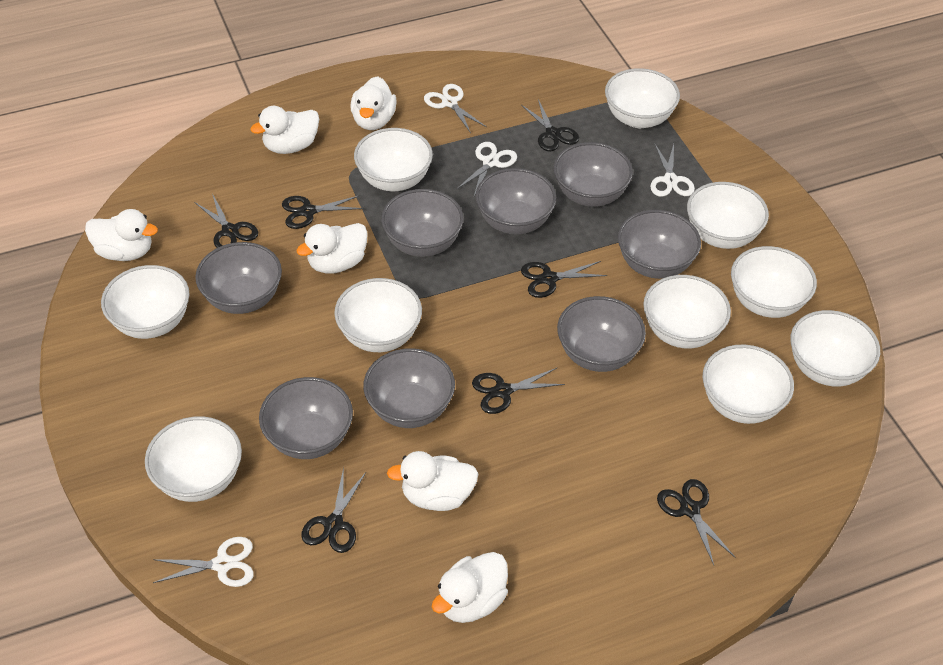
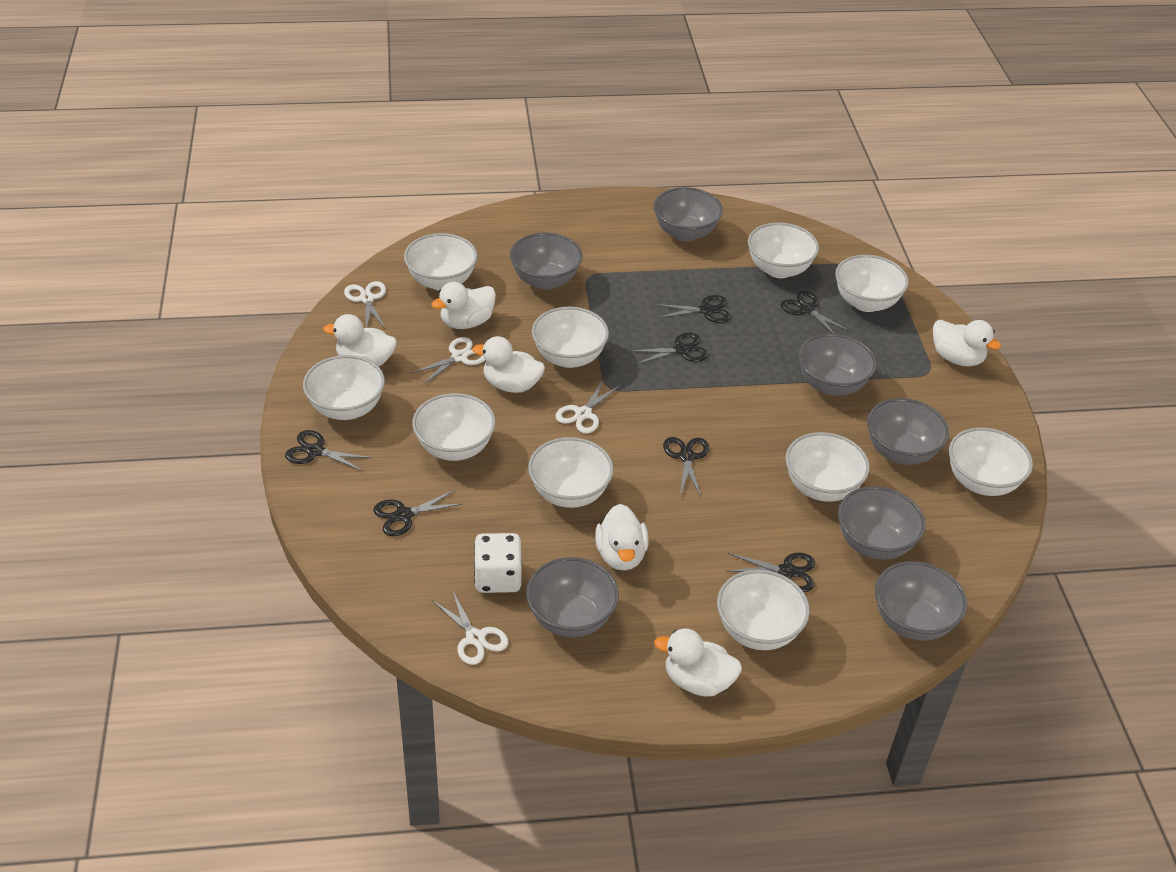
grey bowl: 8 -> 7
white dice: 0 -> 1

